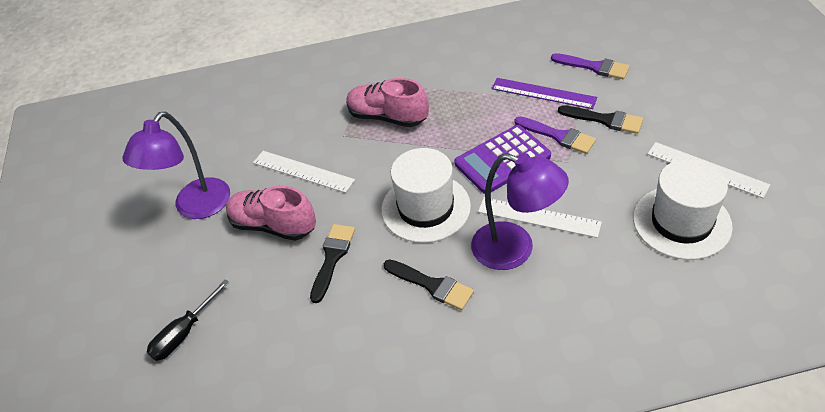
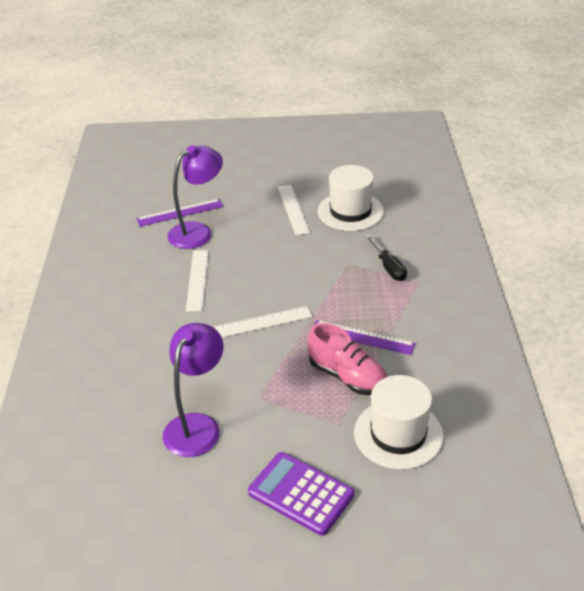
black brush: 3 -> 0
pink shoe: 2 -> 1
purple brush: 2 -> 0
purple ruler: 1 -> 2

